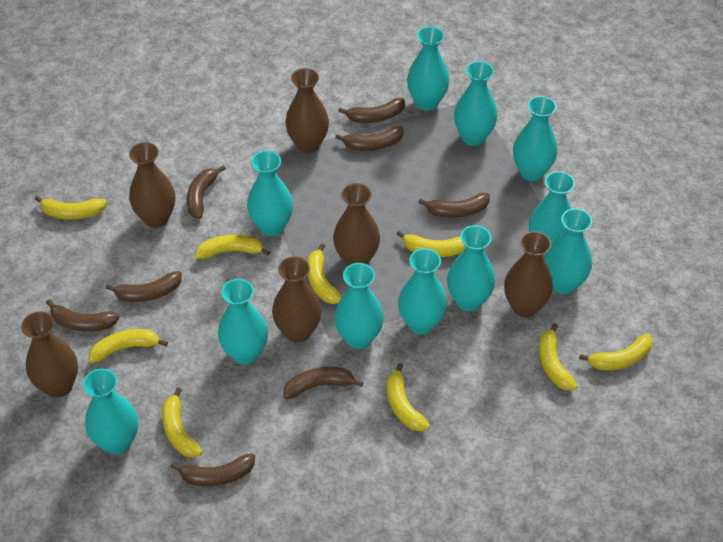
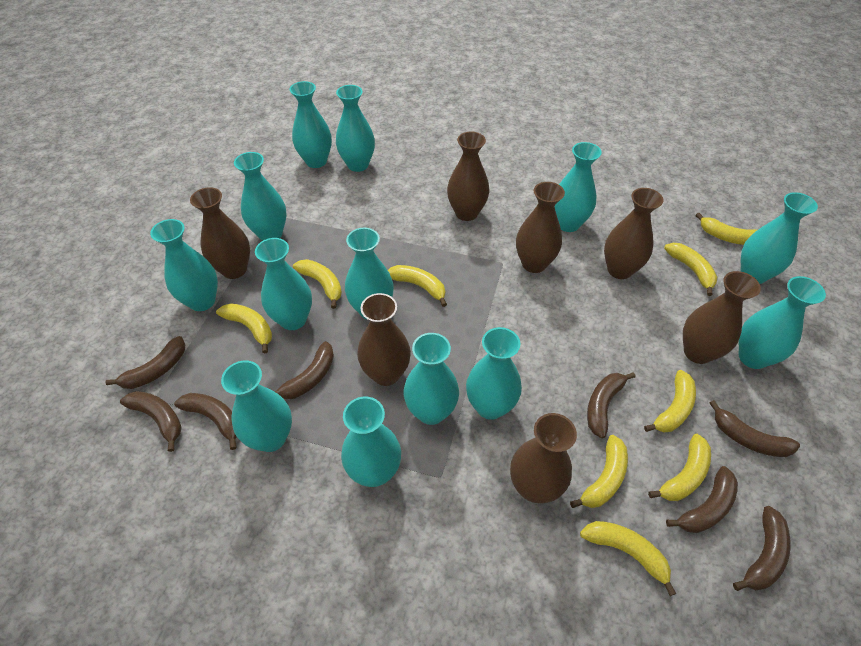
brown vase: 6 -> 7
turquoise vase: 11 -> 13

